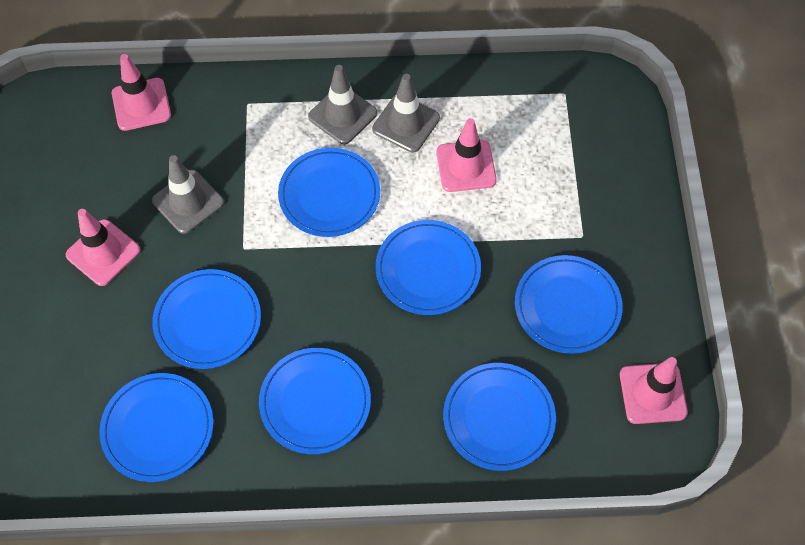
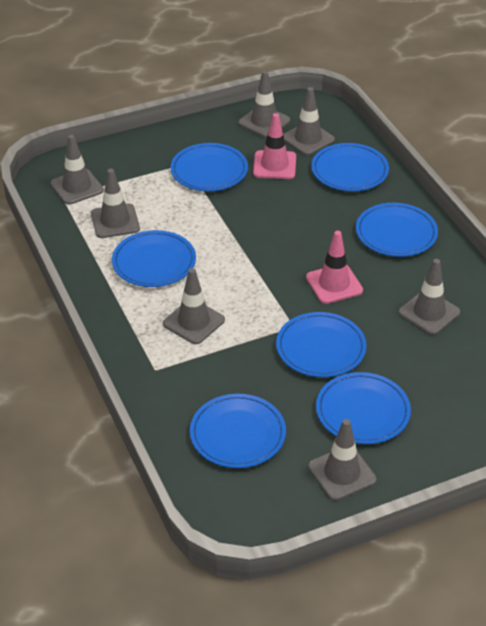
grey traffic cone: 3 -> 7
pink traffic cone: 4 -> 2

